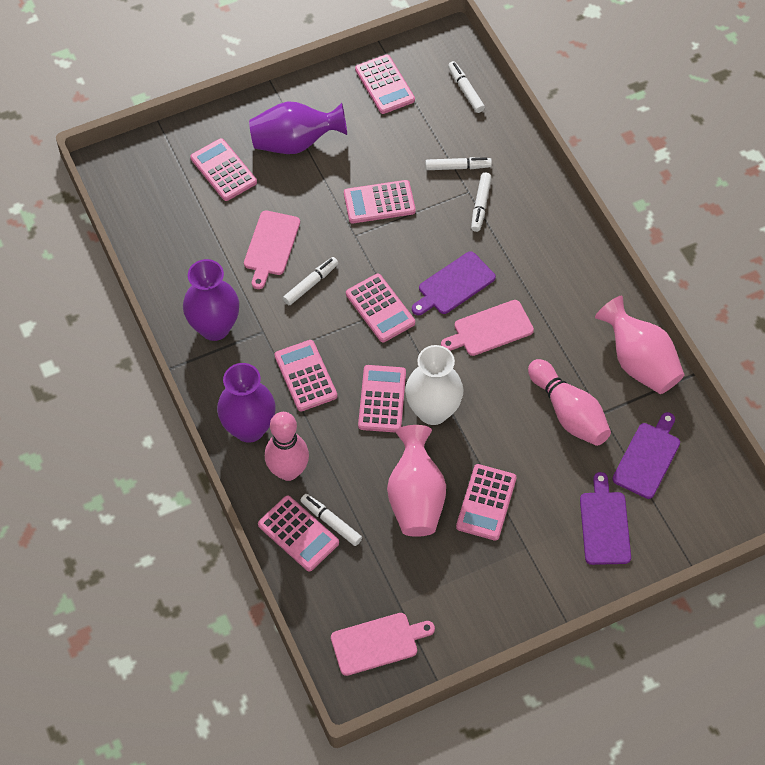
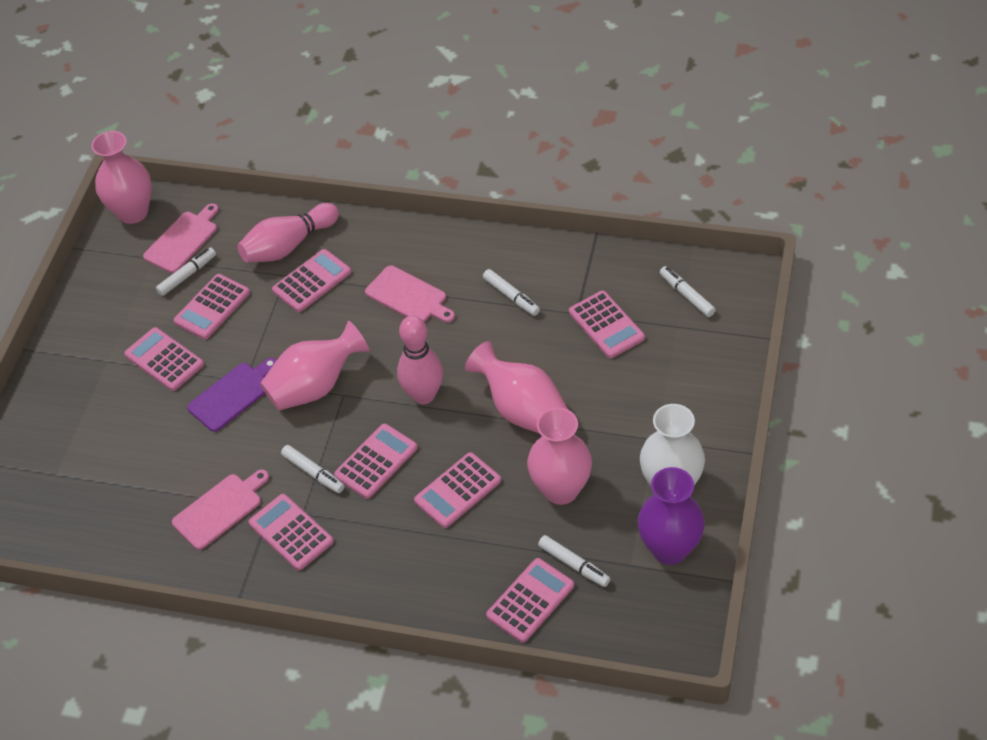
pink vase: 2 -> 4
purple cutting board: 3 -> 1
purple vase: 3 -> 1

